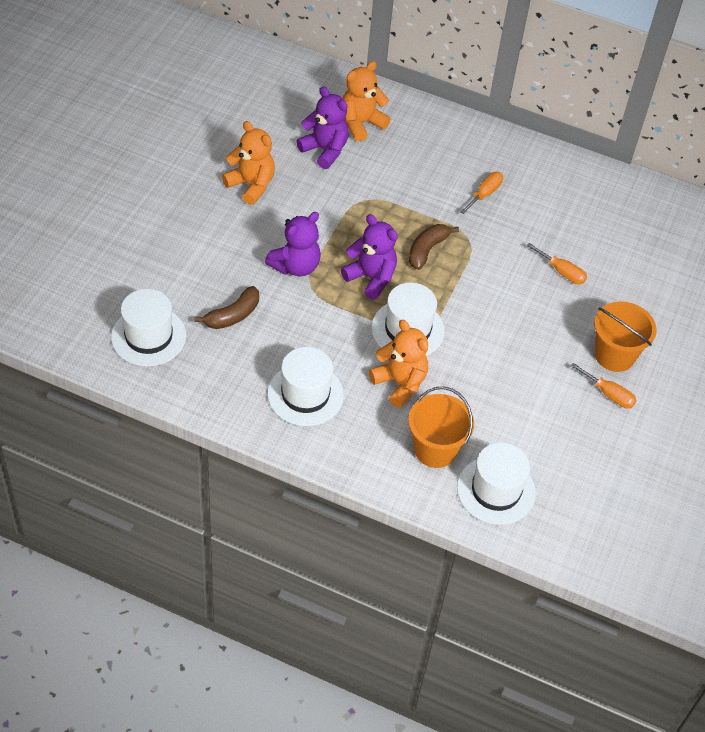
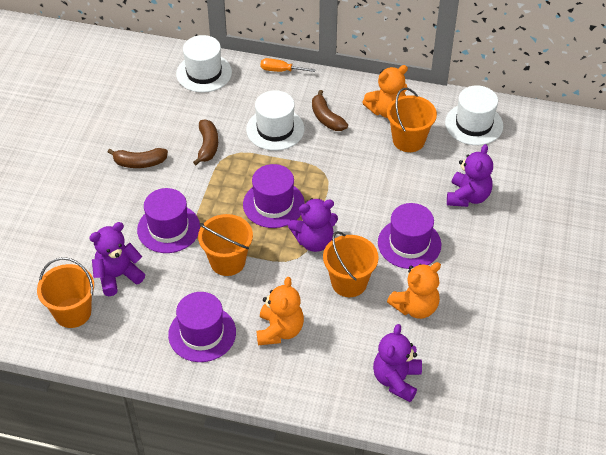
brown banana: 2 -> 3
orange bucket: 2 -> 4
orange screwdriver: 3 -> 1
purple hat: 0 -> 4
purple teddy bear: 3 -> 4
white hat: 4 -> 3

